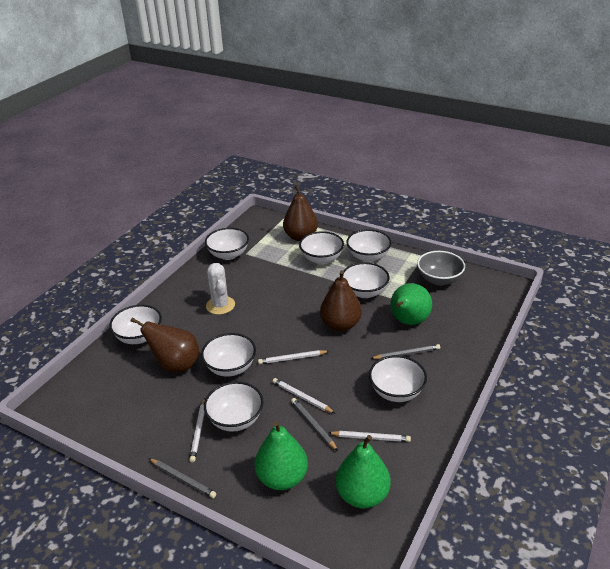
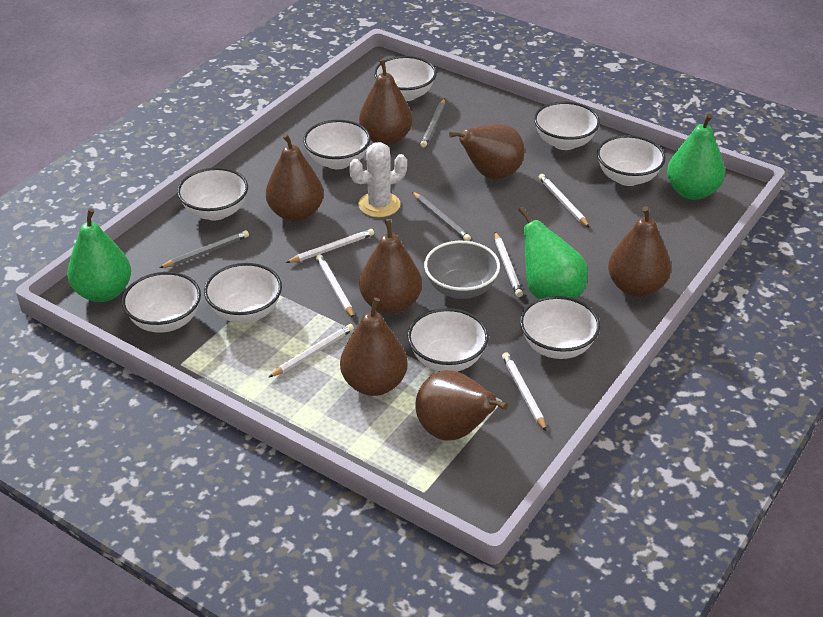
brown pear: 3 -> 7
white bowl: 8 -> 9
white pencil: 4 -> 6

